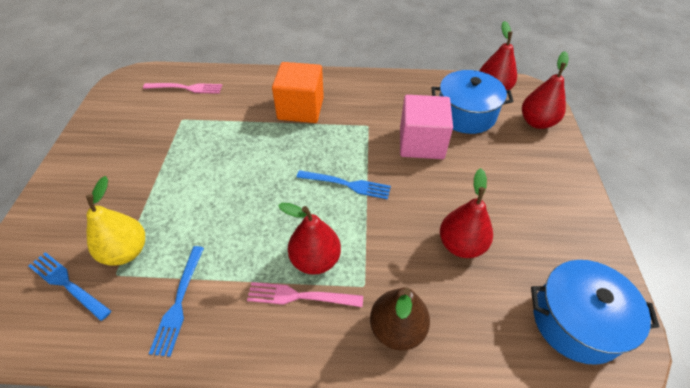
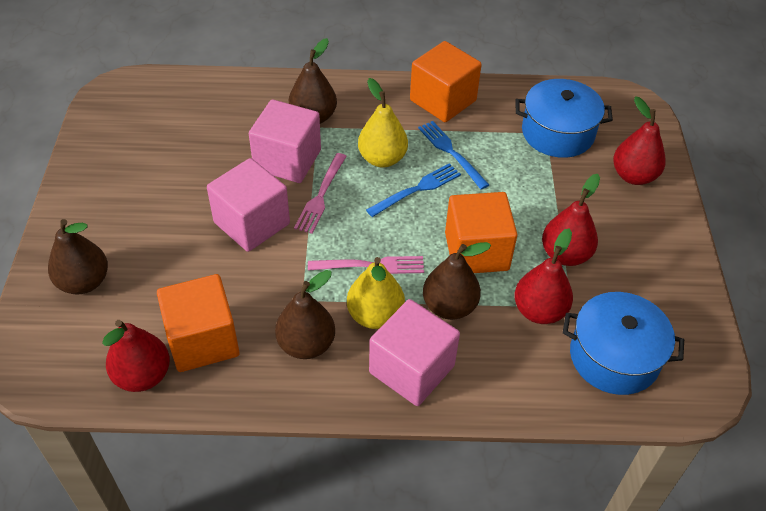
blue fork: 3 -> 2
brown pear: 1 -> 4
orange cube: 1 -> 3
pink cube: 1 -> 3
yellow pear: 1 -> 2

